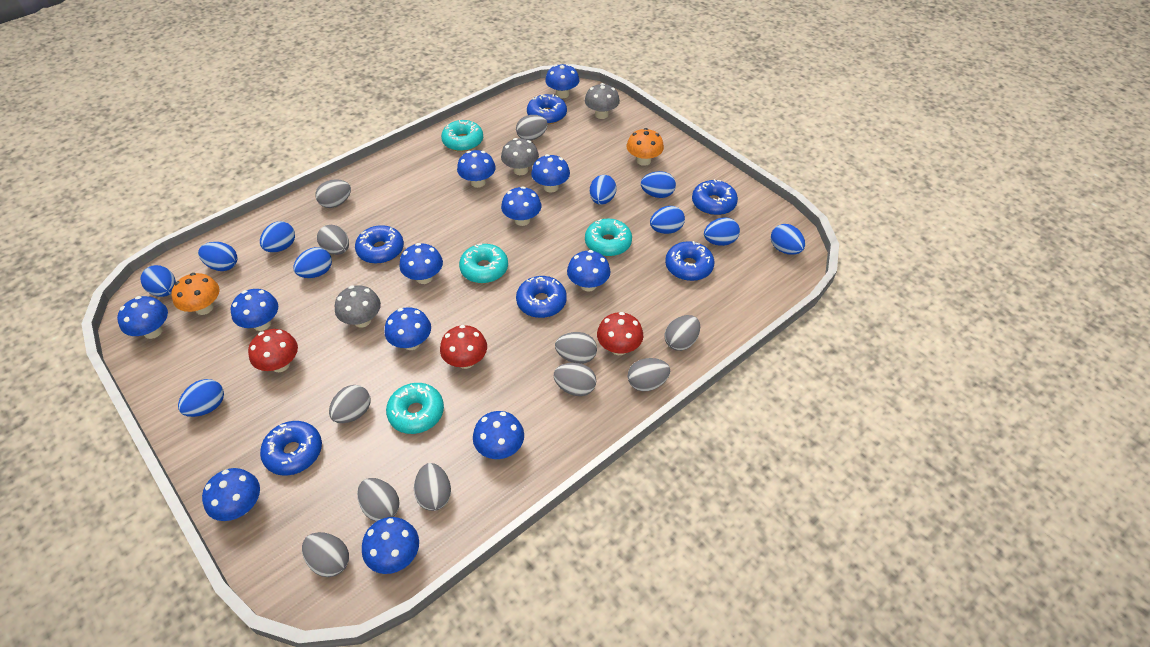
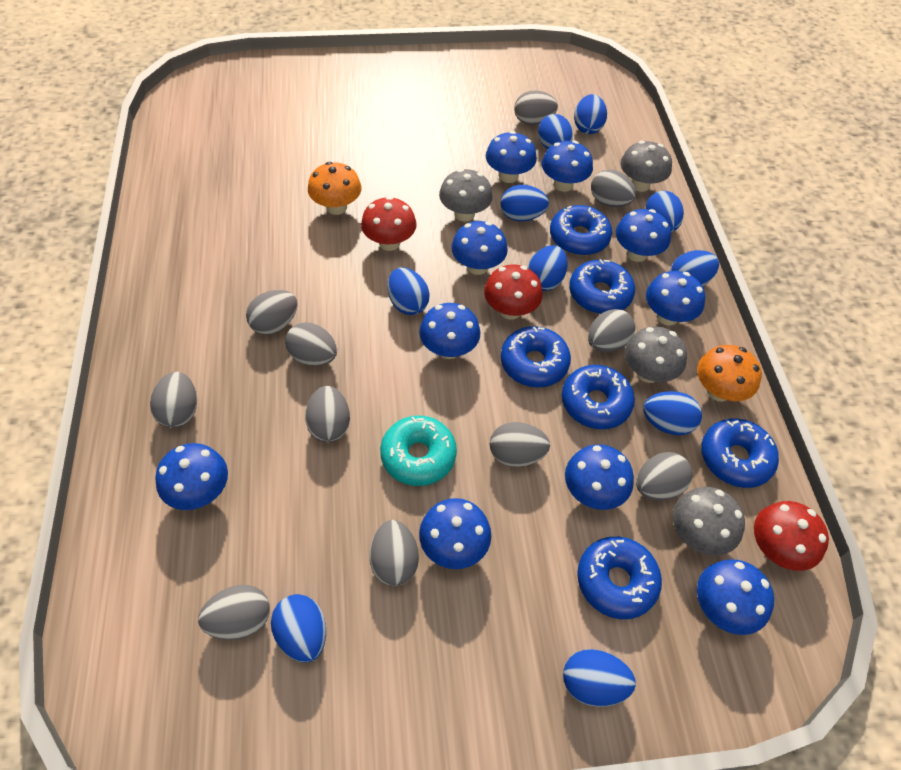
blue mushroom: 12 -> 10
grey mushroom: 3 -> 4
turquoise donut: 4 -> 1

